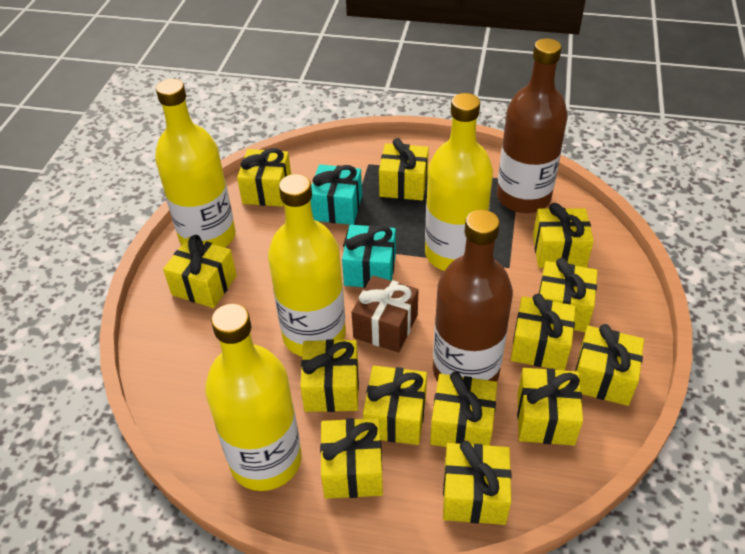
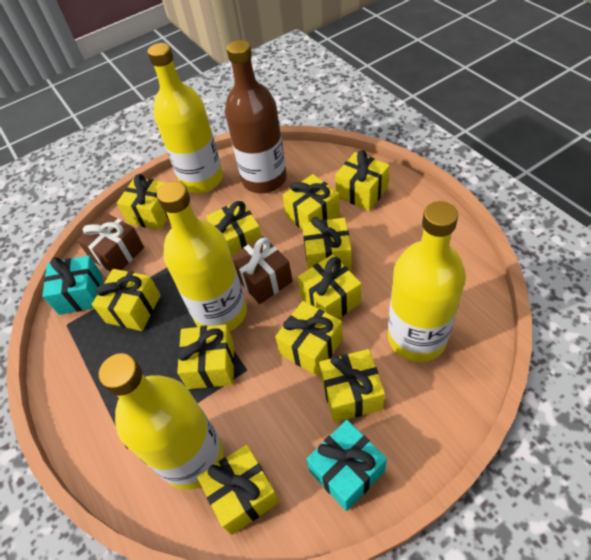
brown bottle: 2 -> 1
brown gift: 1 -> 2
yellow gift: 13 -> 11

